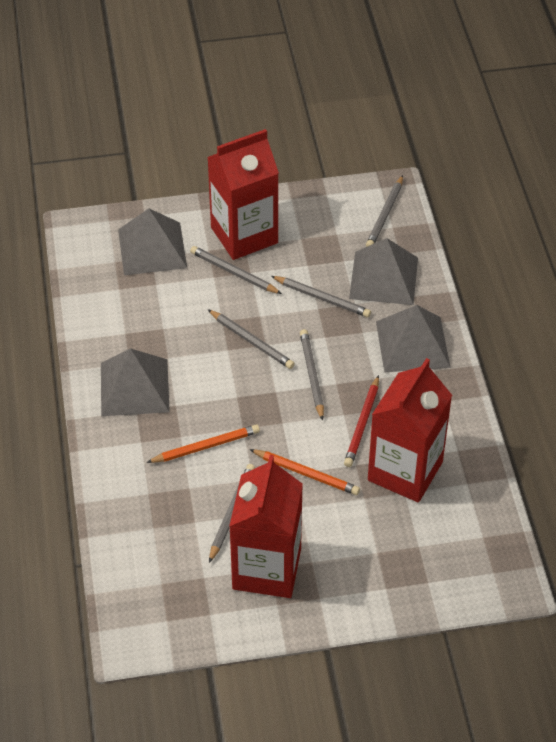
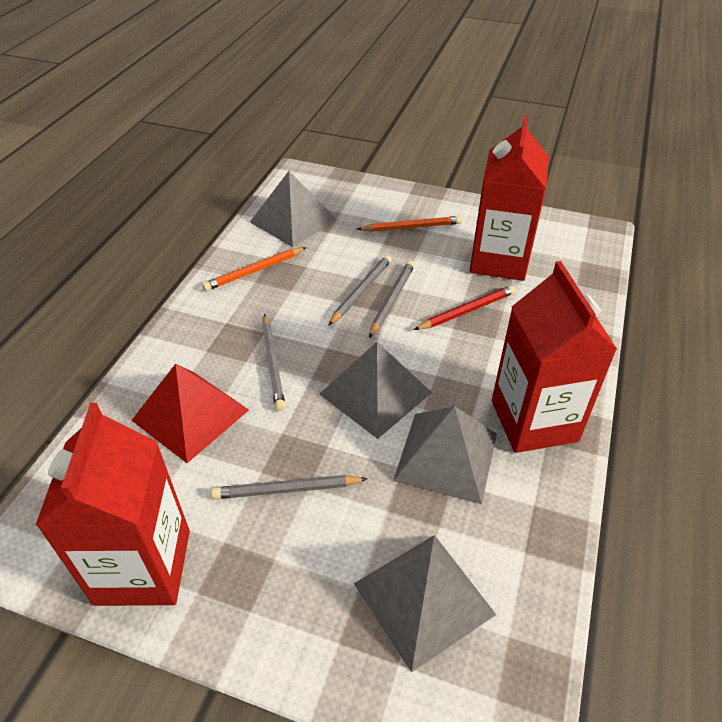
grey pencil: 6 -> 4
red pyramid: 0 -> 1

